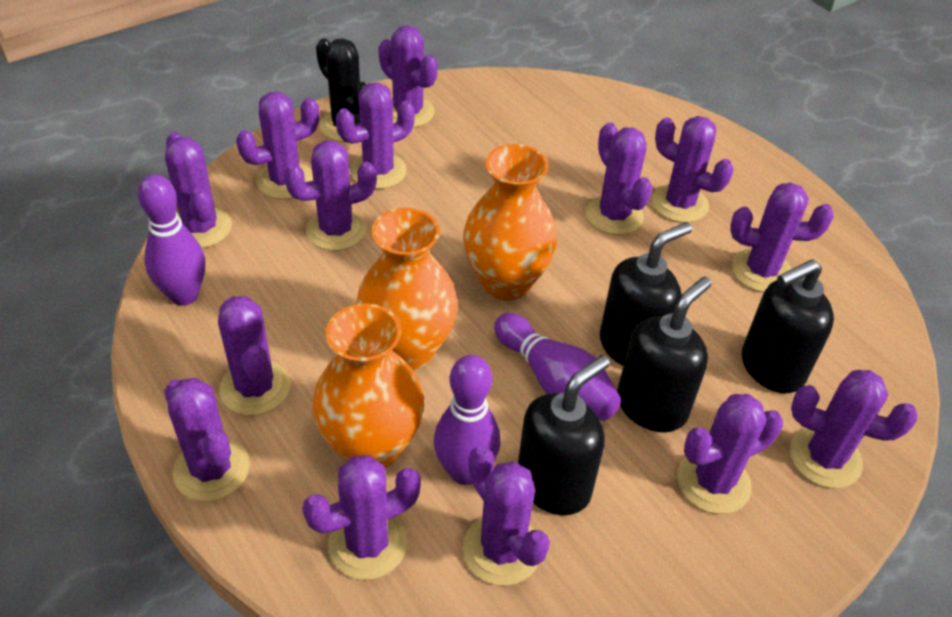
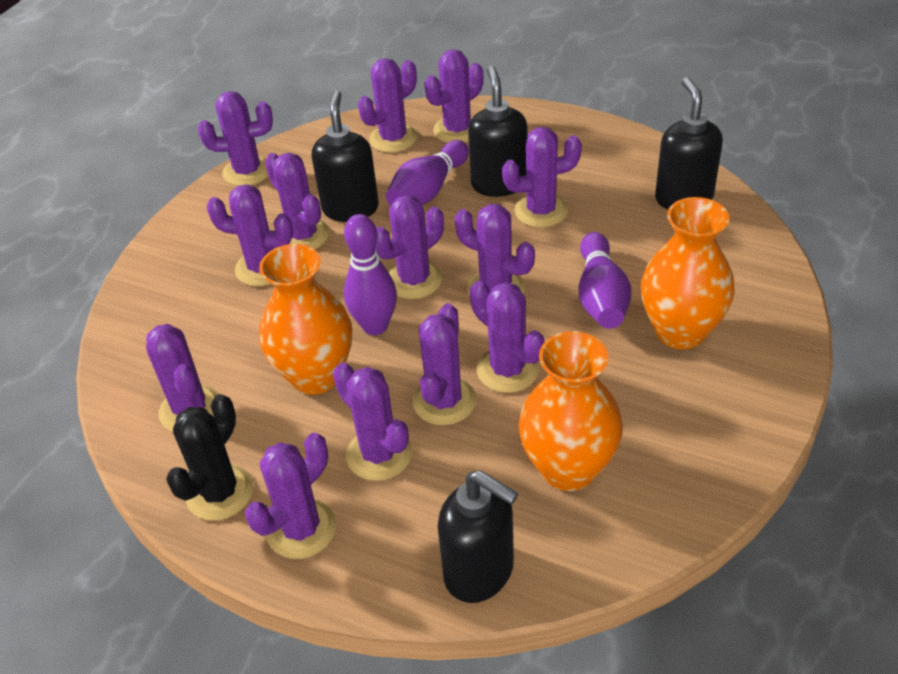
purple cactus: 14 -> 13

